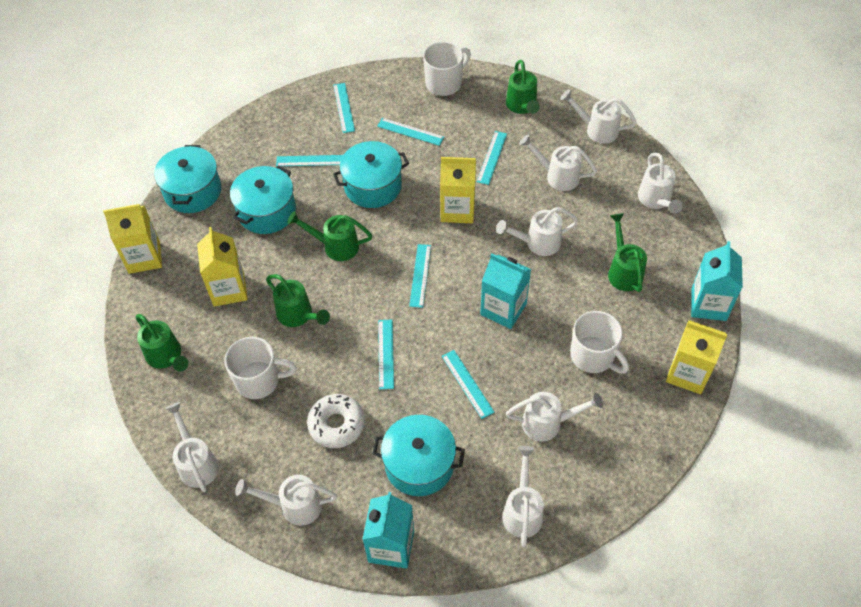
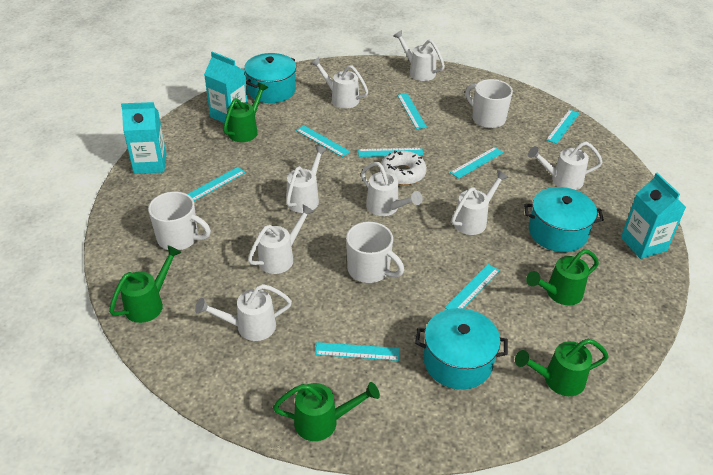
turquoise pot: 4 -> 3
turquoise ruler: 7 -> 8
yellow carton: 4 -> 0

